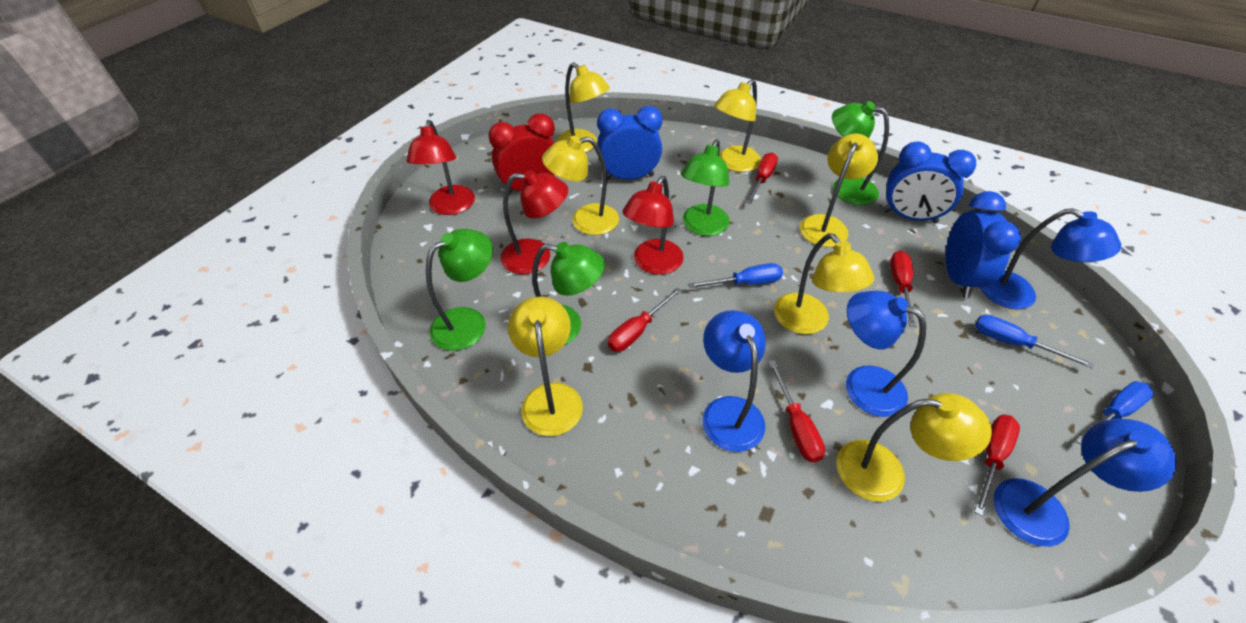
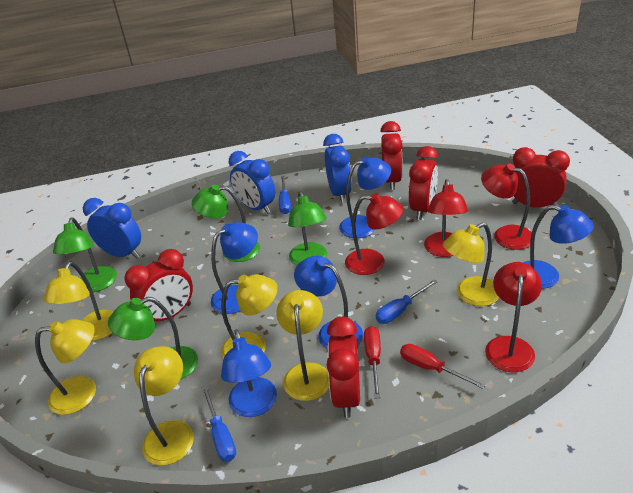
blue lamp: 4 -> 5
red clock: 1 -> 5
red lamp: 3 -> 4
red screwdriver: 5 -> 2
yellow lamp: 7 -> 6

